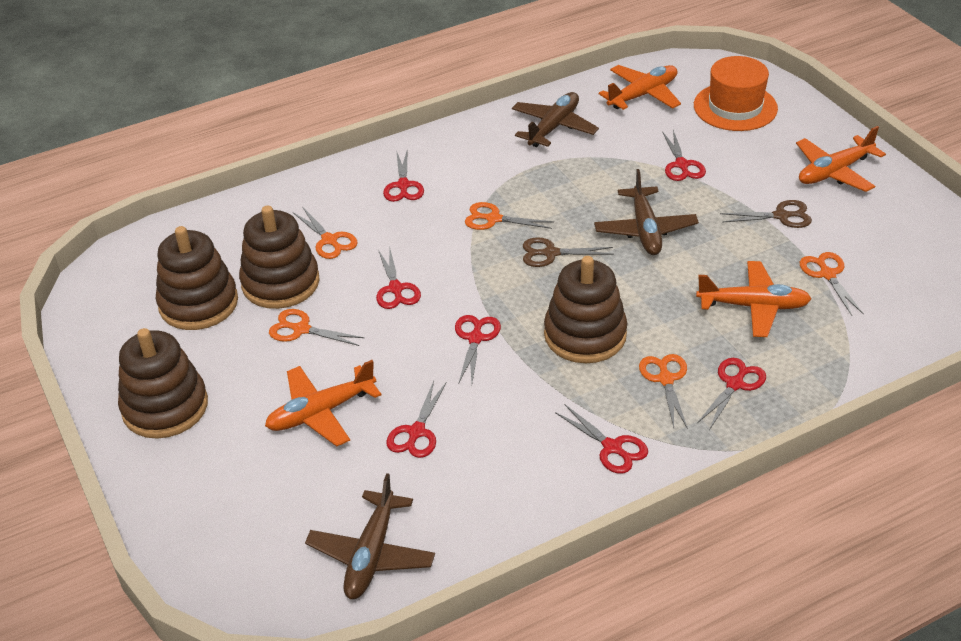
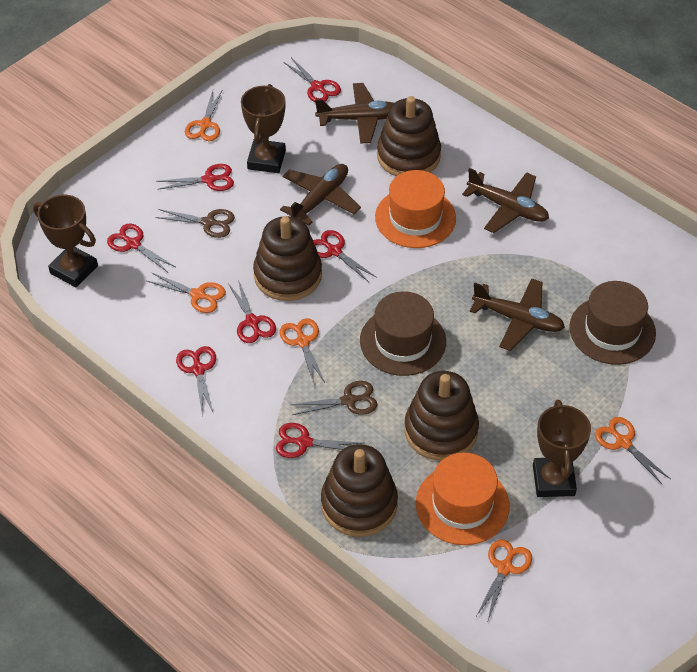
brown hat: 0 -> 2
brown plane: 3 -> 4
brown trophy: 0 -> 3
orange hat: 1 -> 2
orange plane: 4 -> 0

